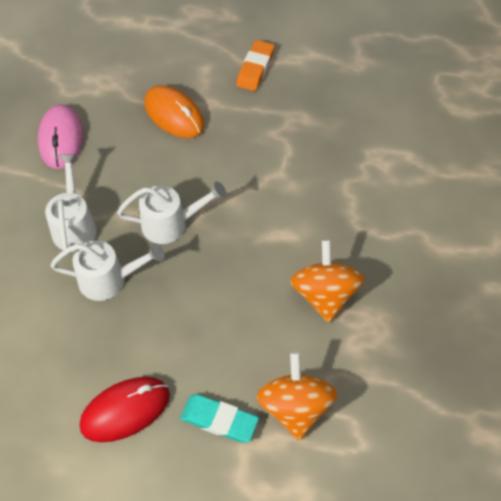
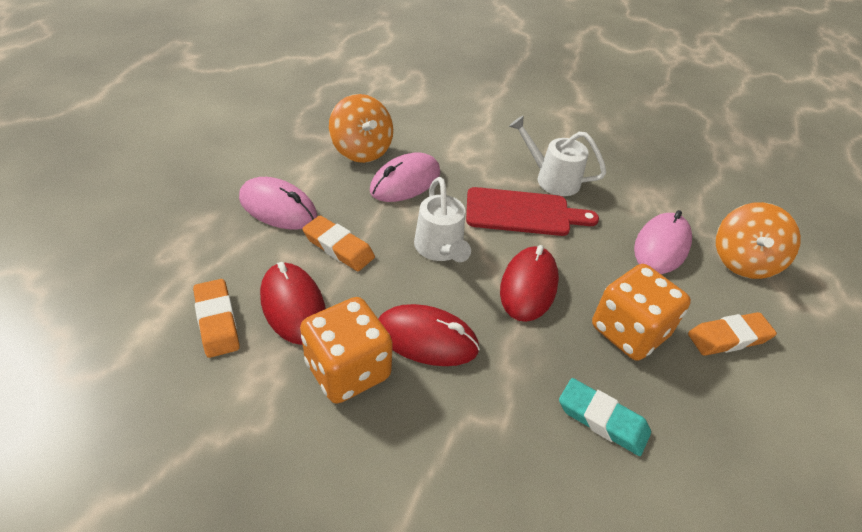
orange dice: 0 -> 2
orange eraser: 1 -> 3
orange mouse: 1 -> 0
pink mouse: 1 -> 3
red cutting board: 0 -> 1
red mouse: 1 -> 3
white watering can: 3 -> 2

